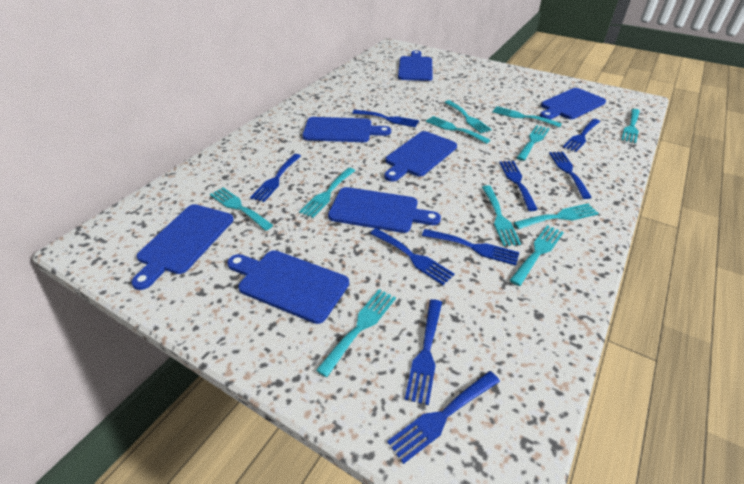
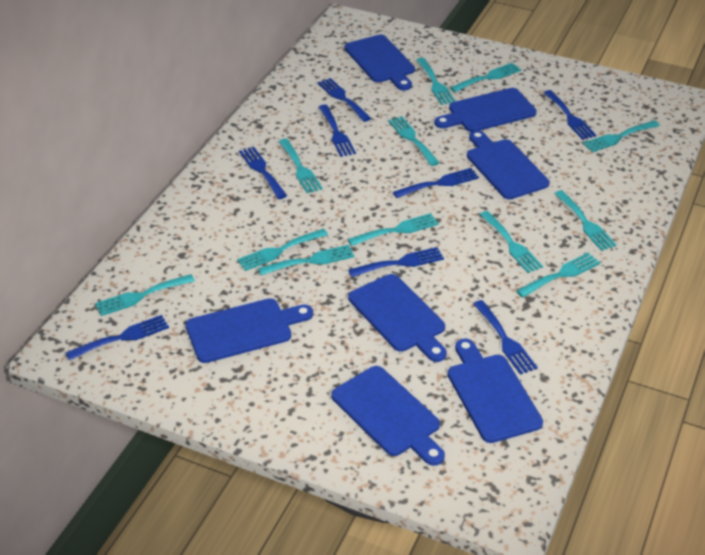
blue fork: 9 -> 8
turquoise fork: 11 -> 12

